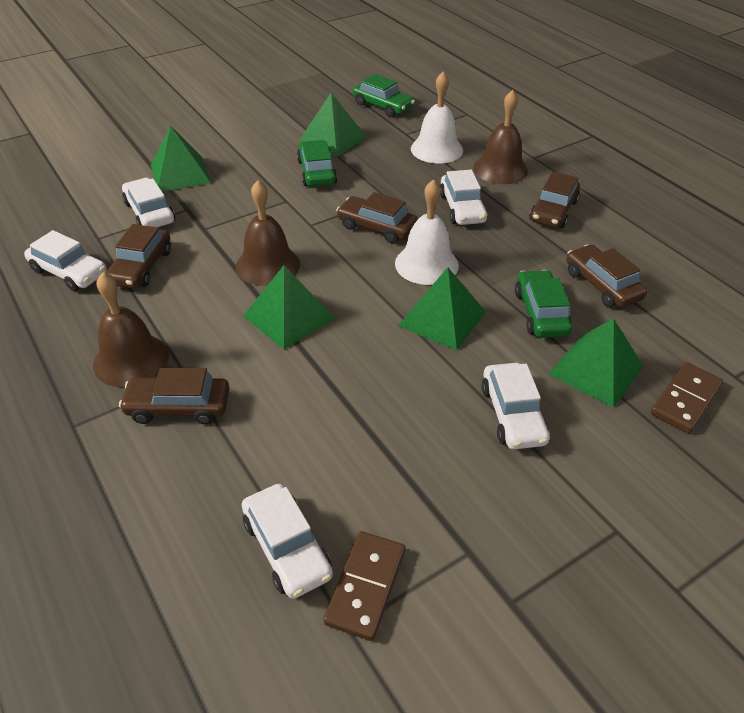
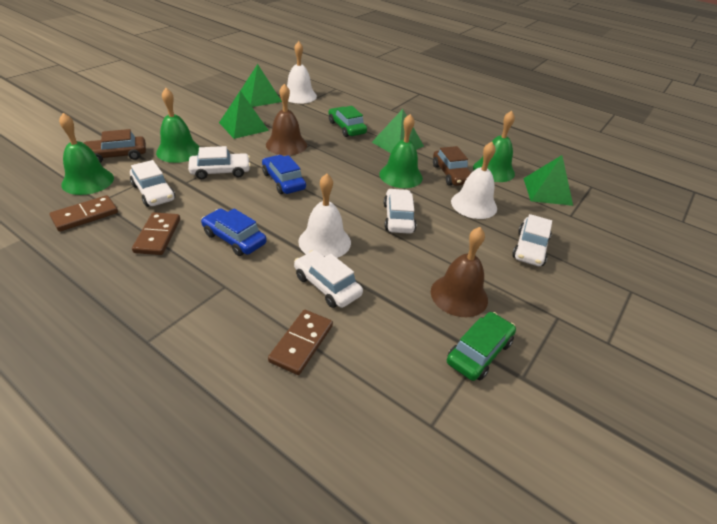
blue car: 0 -> 2
brown bell: 3 -> 2
brown car: 5 -> 2
brown domino: 2 -> 3
green bell: 0 -> 4
green car: 3 -> 2
green pyramid: 5 -> 4
white bell: 2 -> 3

